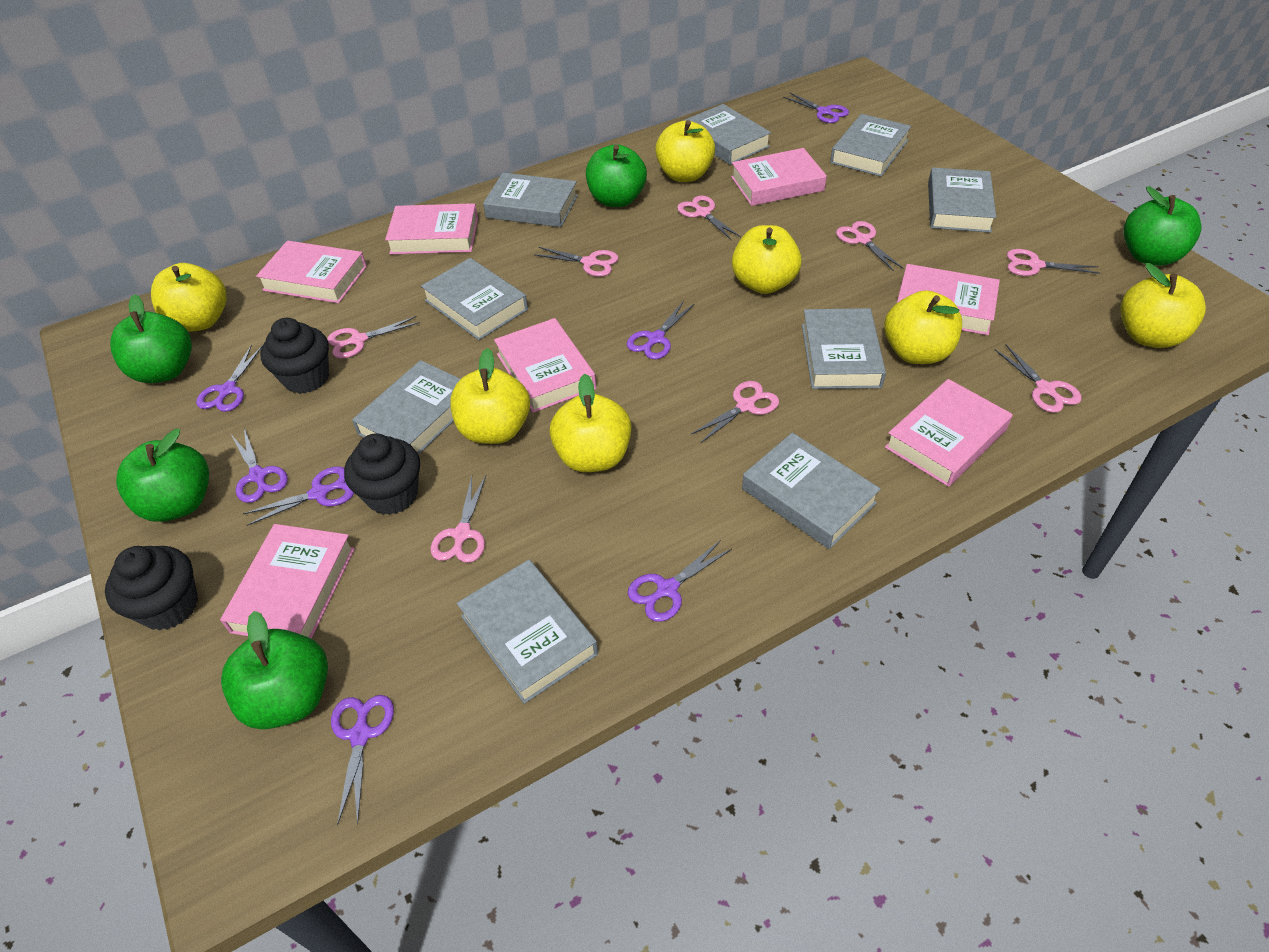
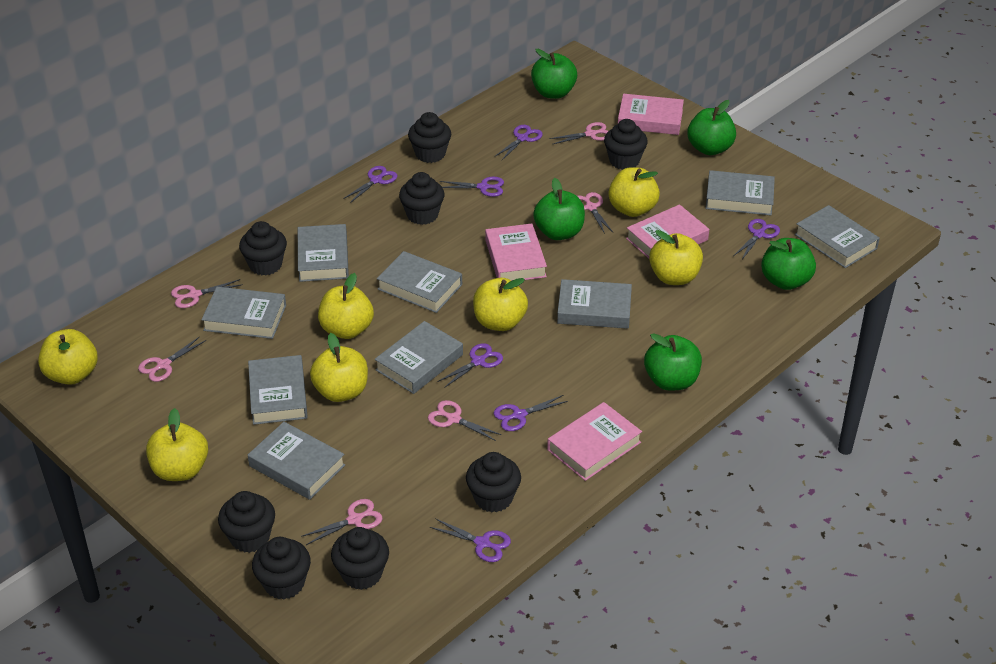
black cupcake: 3 -> 8
pink book: 7 -> 4
pink scissors: 8 -> 6

